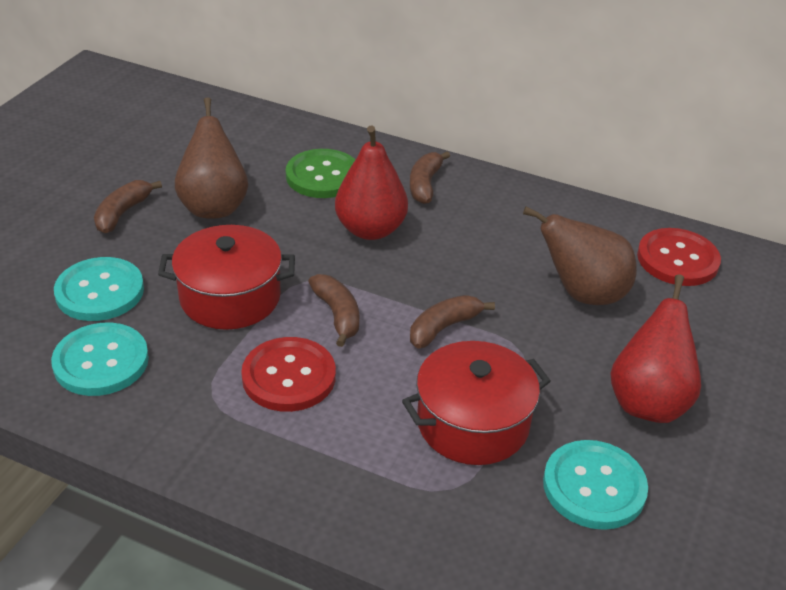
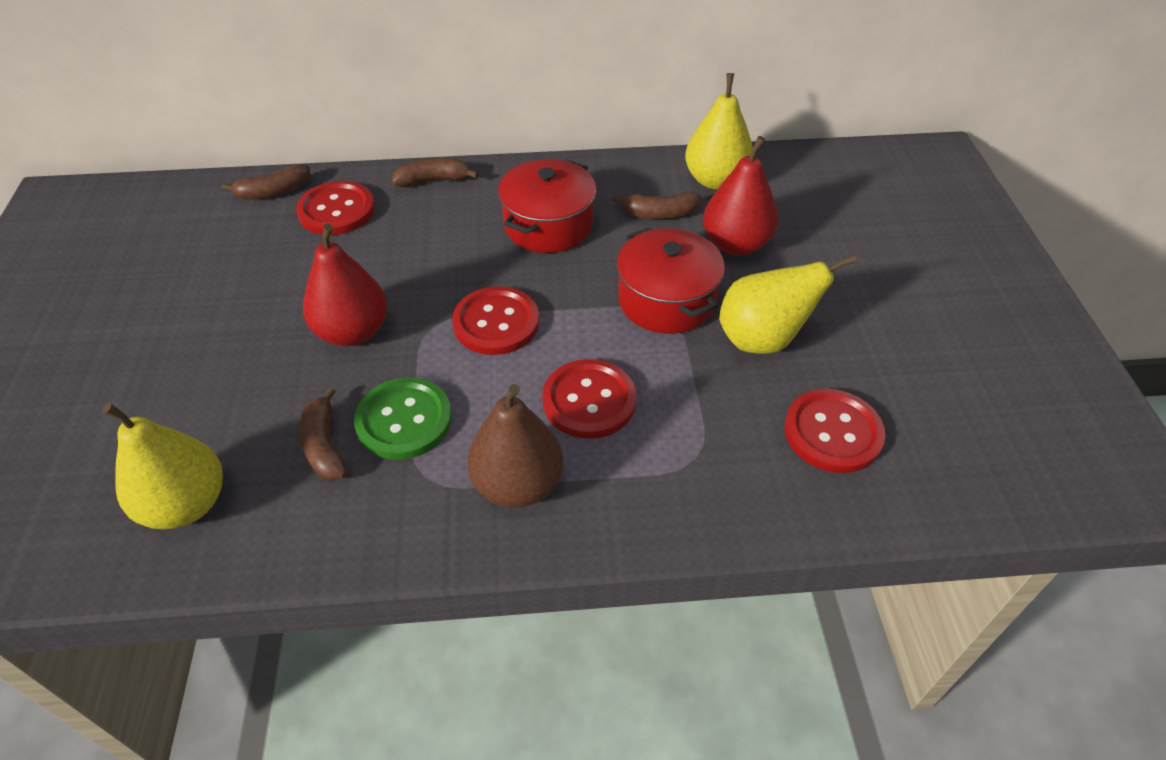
brown pear: 2 -> 1
red button: 2 -> 4
turquoise button: 3 -> 0
yellow pear: 0 -> 3

